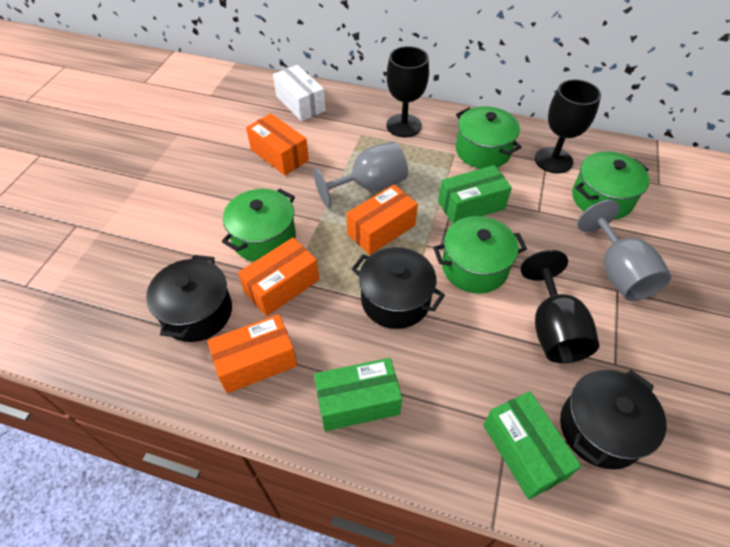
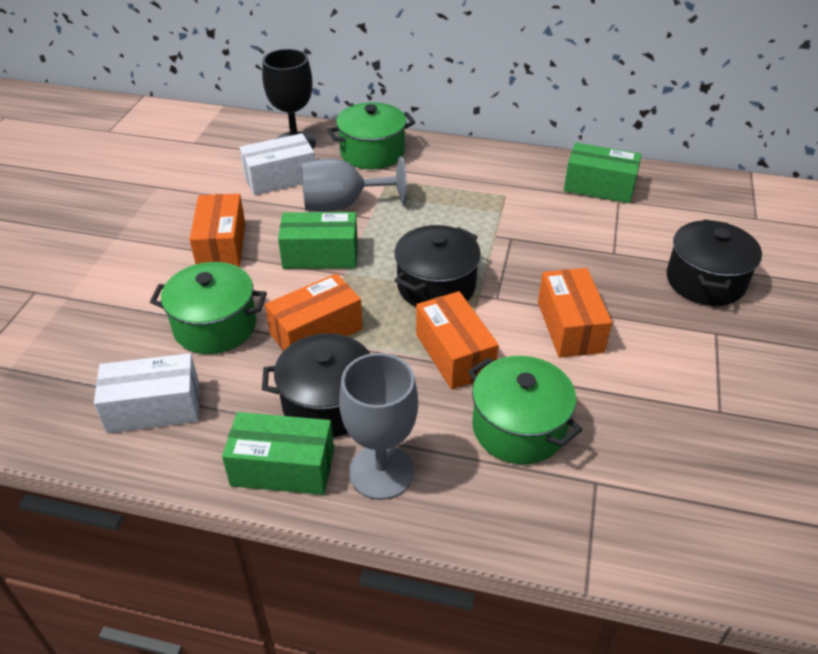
black goblet: 3 -> 1
green pot: 4 -> 3
white box: 1 -> 2

